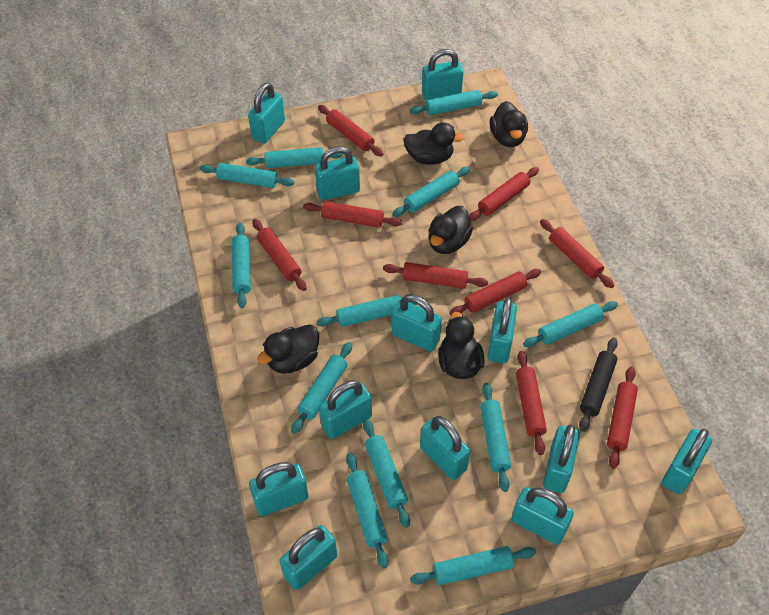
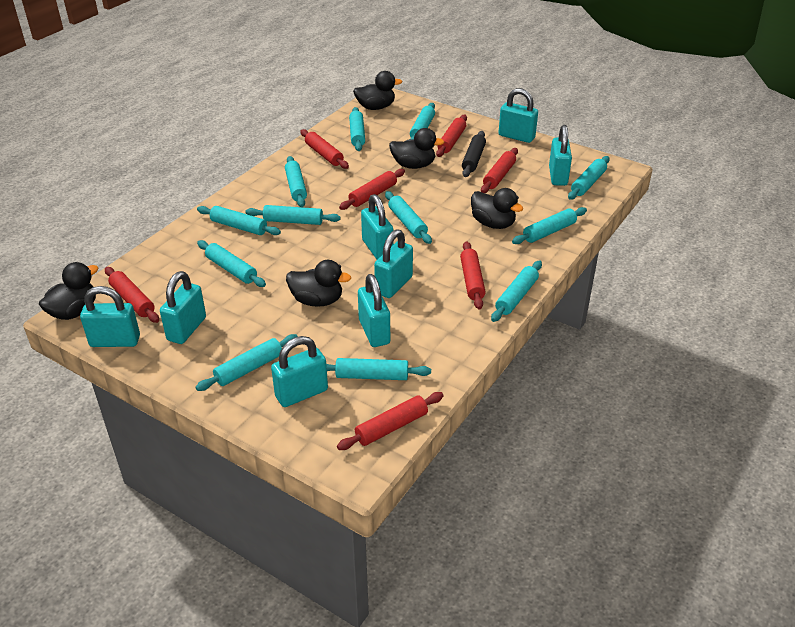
red rolling pin: 9 -> 7
turquoise padlock: 12 -> 8

